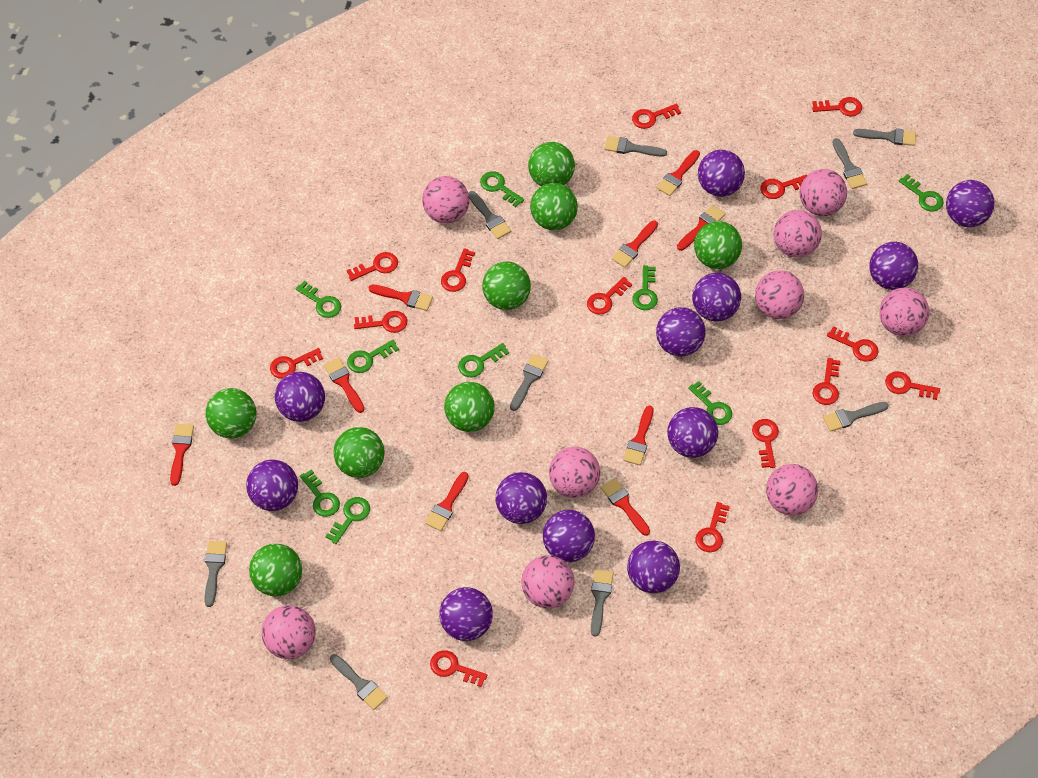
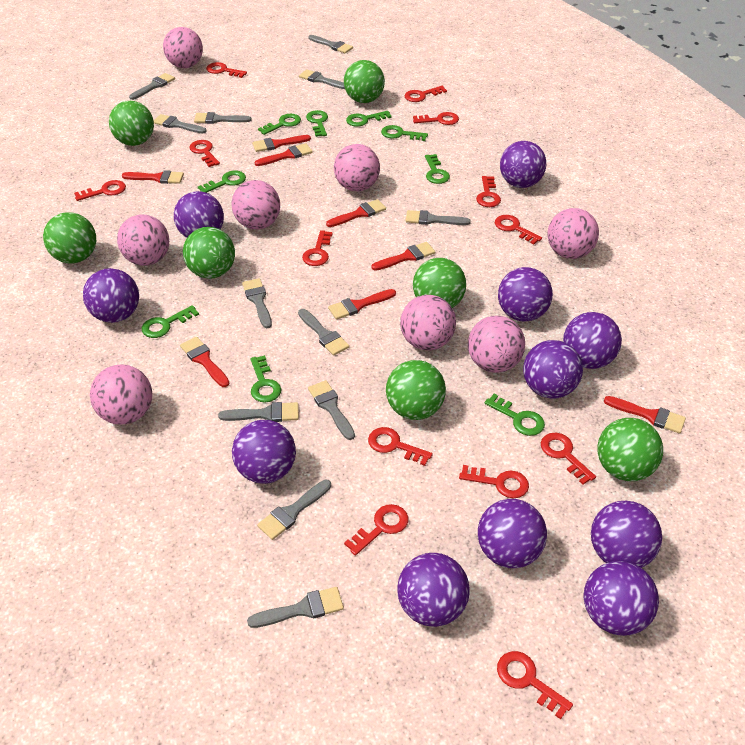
green ball: 8 -> 7
grey brush: 9 -> 12
pink ball: 9 -> 8
purple ball: 12 -> 11
red brush: 9 -> 8
red key: 14 -> 13

